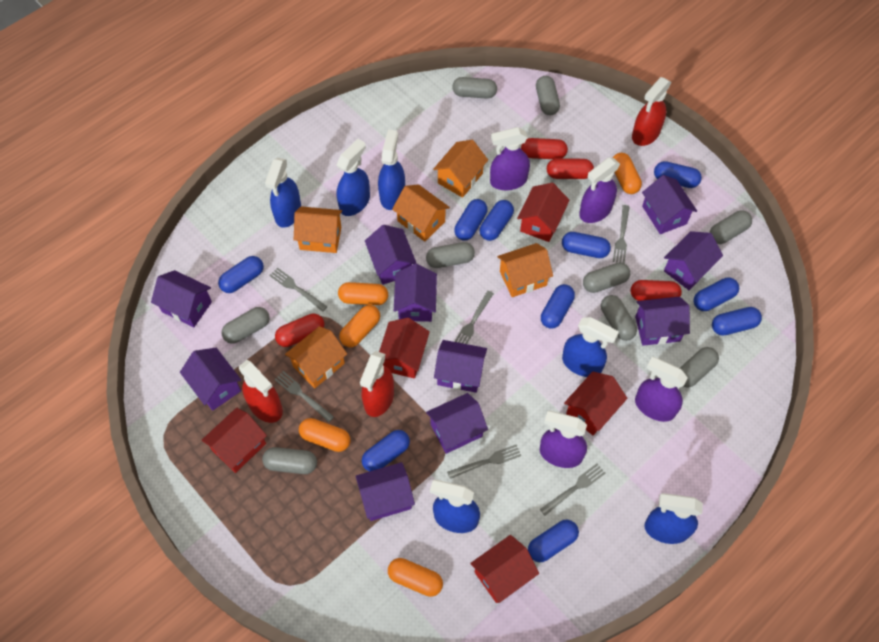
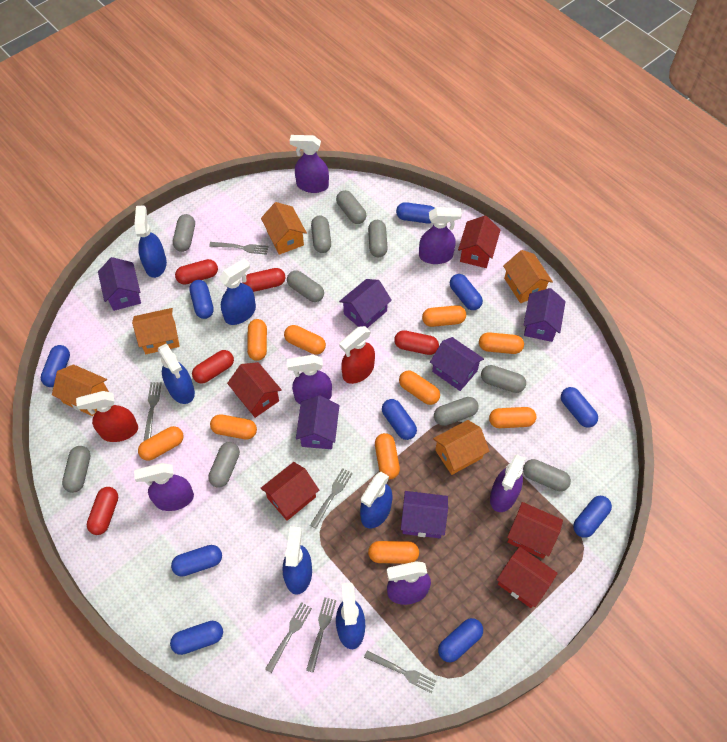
grey capsule: 9 -> 10
orange capsule: 5 -> 10
purple house: 10 -> 6
purple spray bottle: 4 -> 6
red capsule: 4 -> 5
red spray bottle: 3 -> 2

